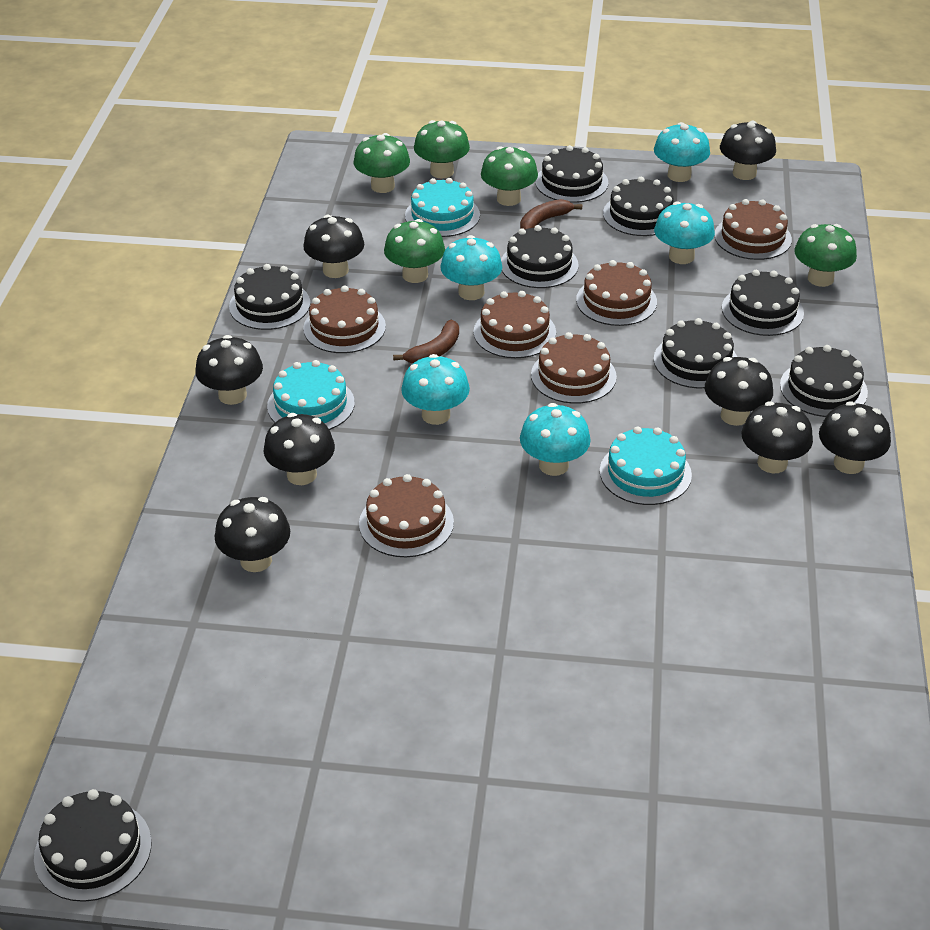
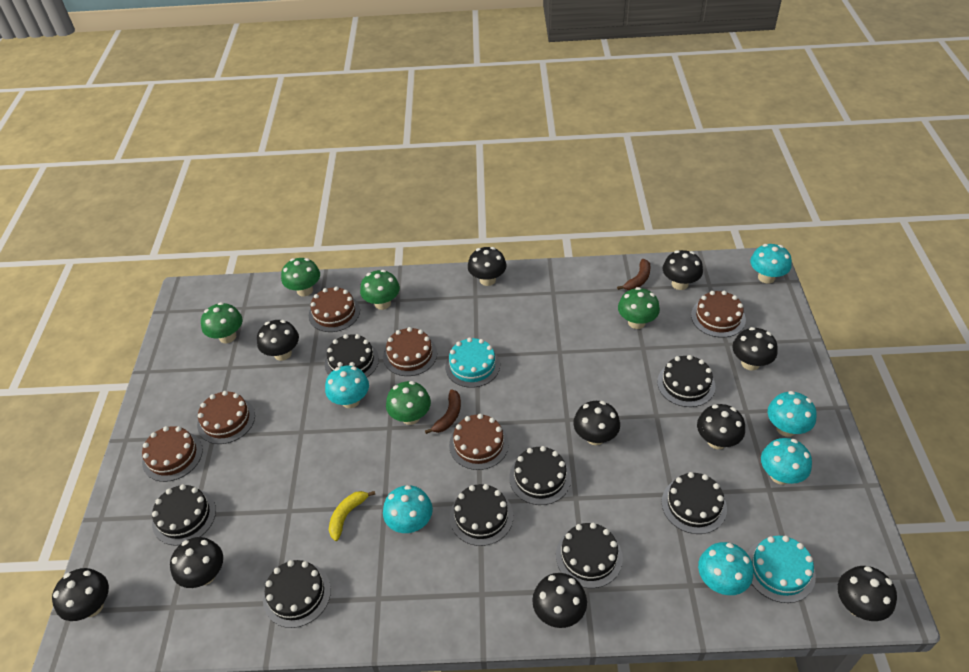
black mushroom: 8 -> 10
turquoise cake: 3 -> 2
turquoise mushroom: 5 -> 6
yellow banana: 0 -> 1

